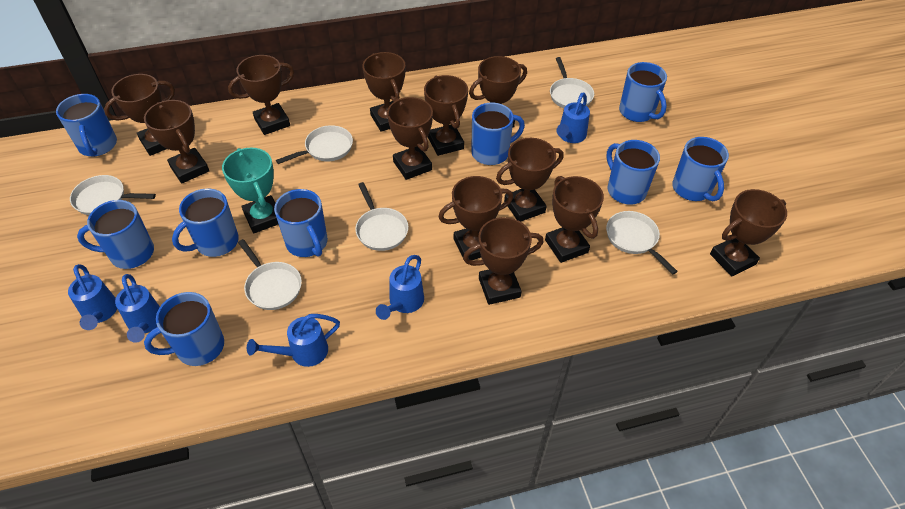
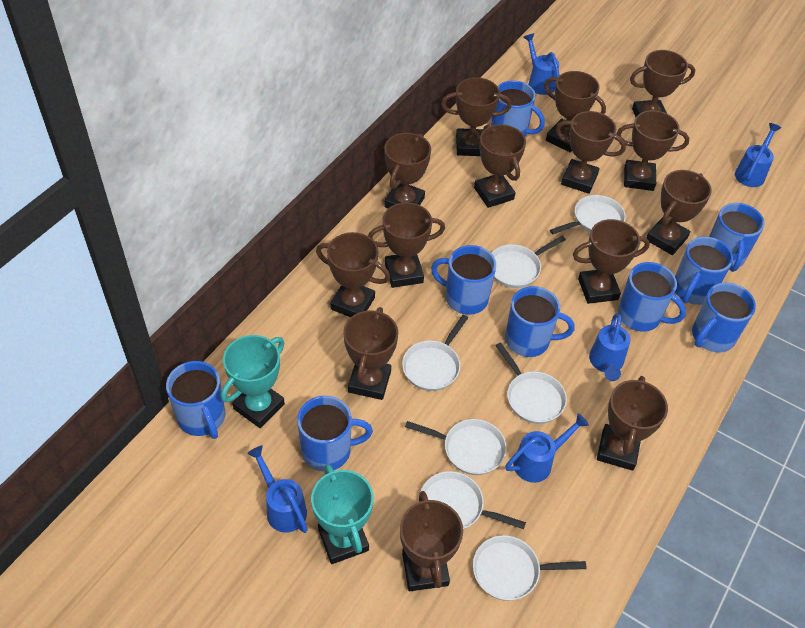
brown trophy: 12 -> 14
turquoise trophy: 1 -> 2
white pan: 6 -> 7

